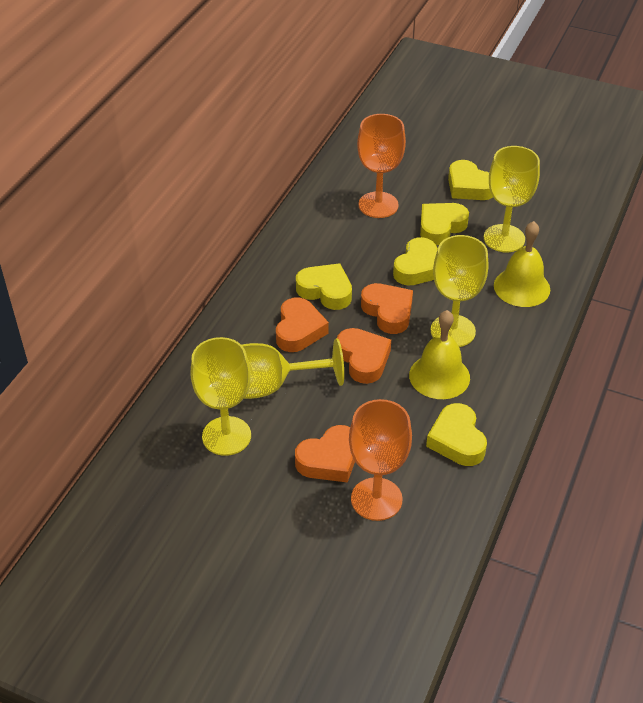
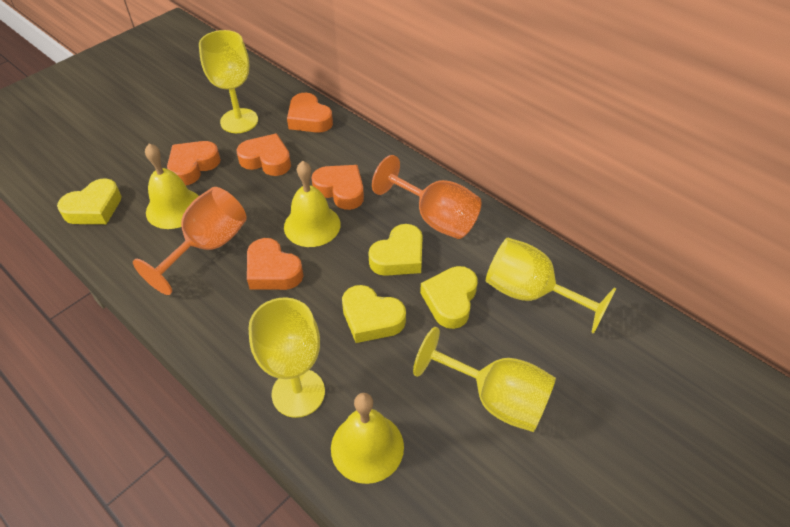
orange heart: 4 -> 5
yellow bell: 2 -> 3
yellow heart: 5 -> 4

